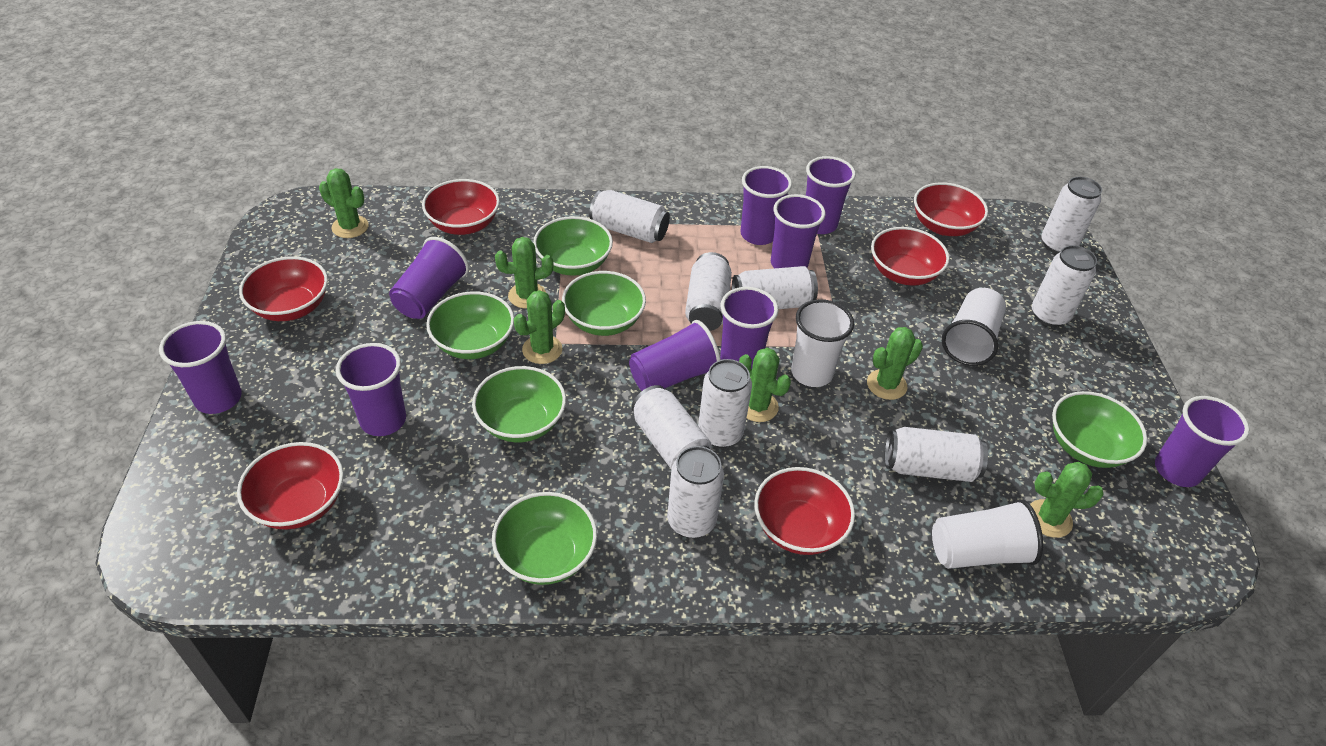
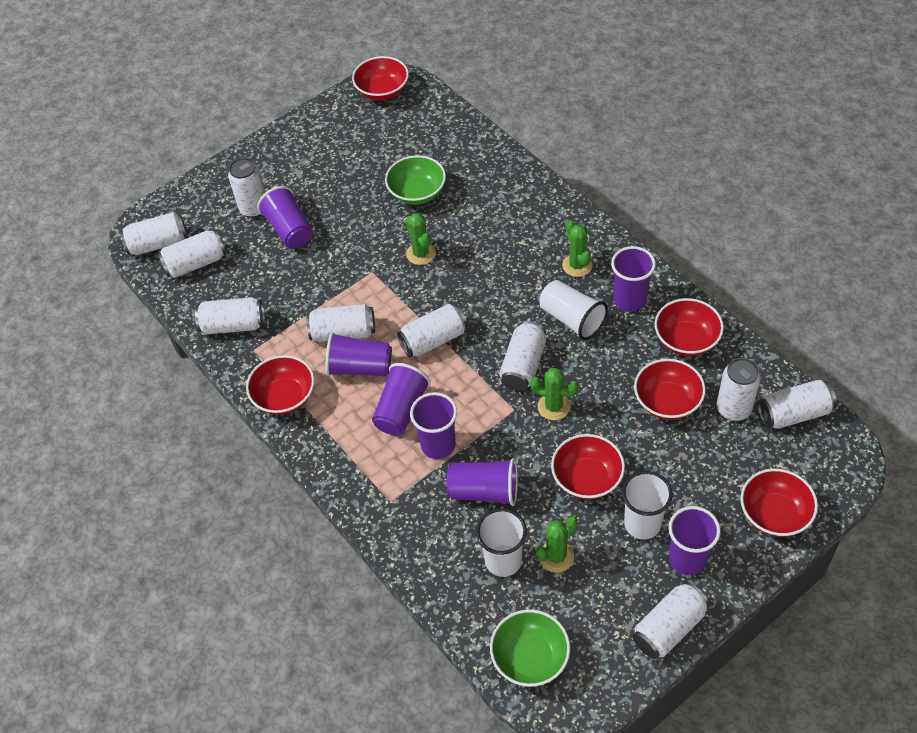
green bowl: 6 -> 2
green cactus: 6 -> 4
purple cup: 9 -> 7
white can: 9 -> 10

